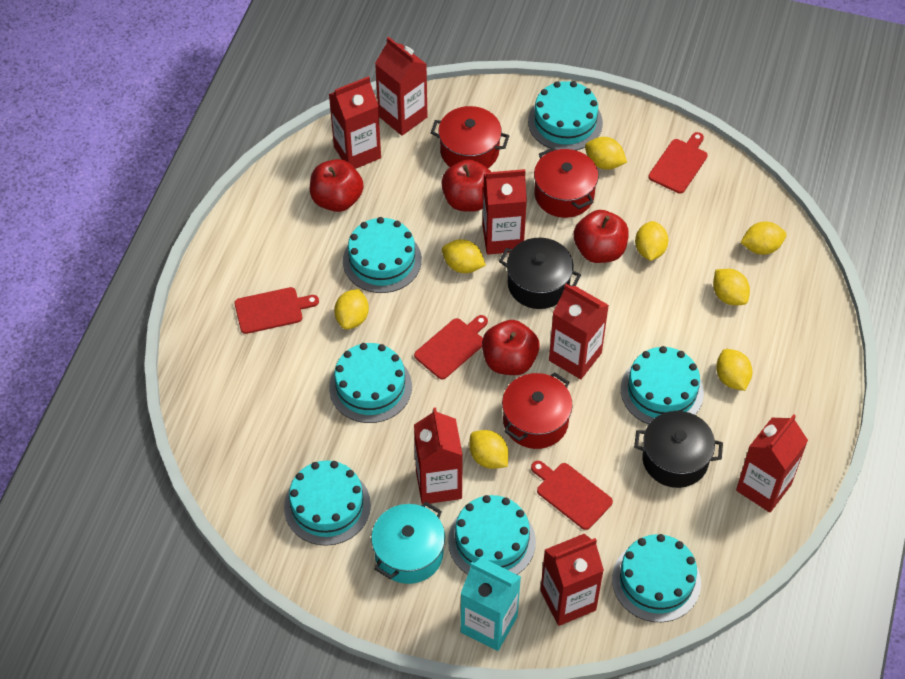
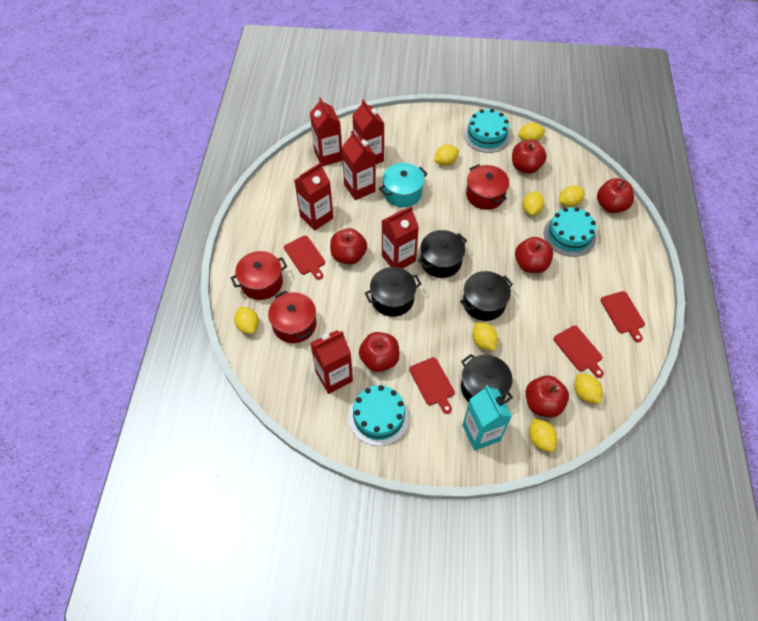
black pot: 2 -> 4
red apple: 4 -> 6
red carton: 7 -> 6
turquoise cake: 7 -> 3

